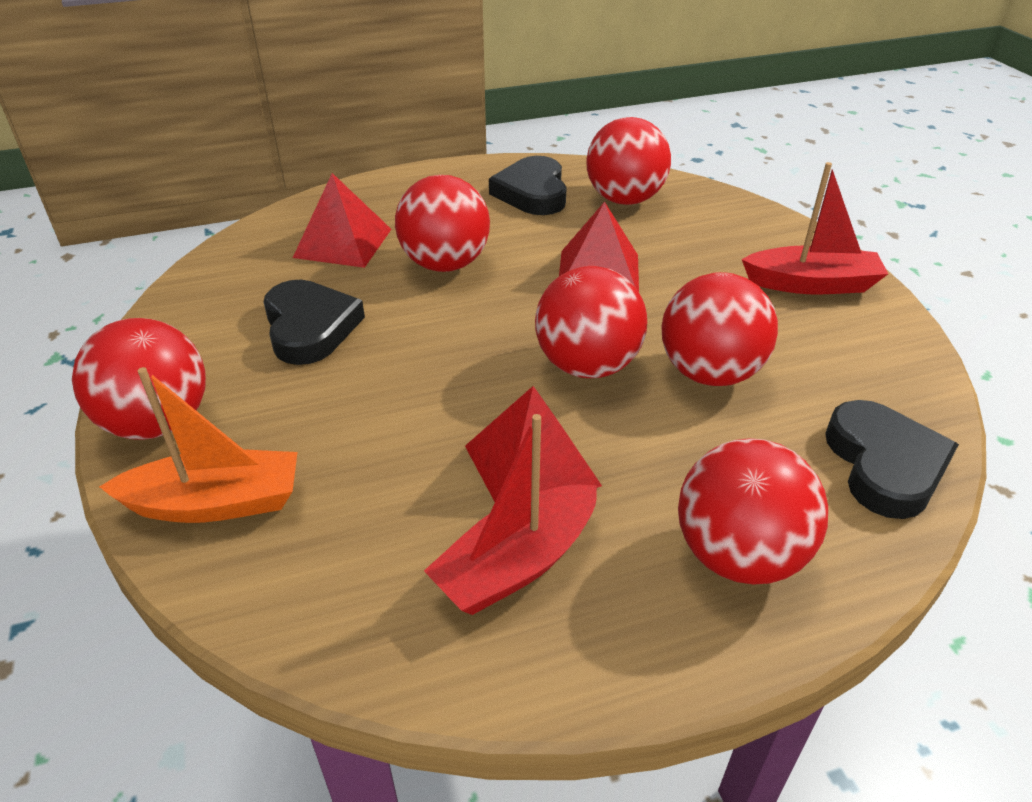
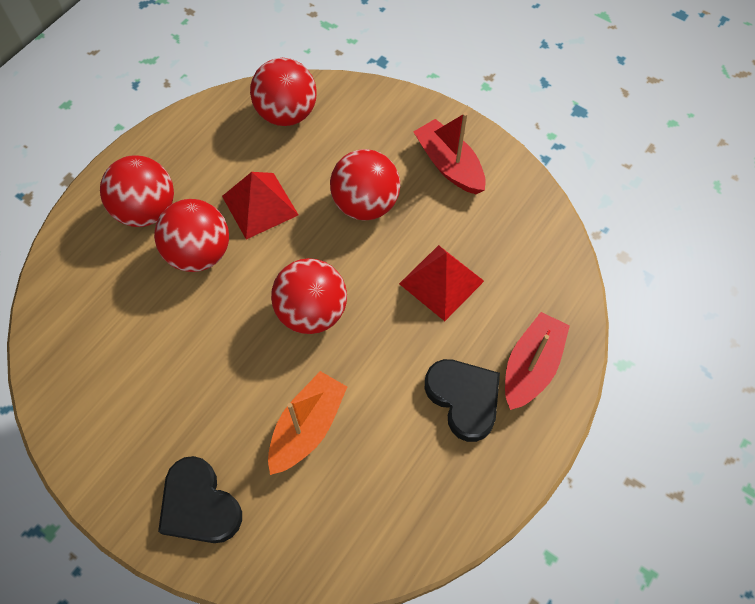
black heart: 3 -> 2
red ball: 6 -> 5
red pyramid: 3 -> 2

